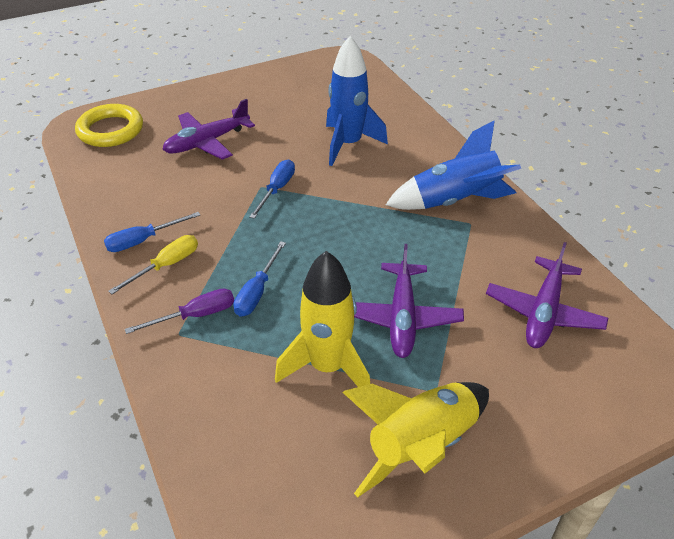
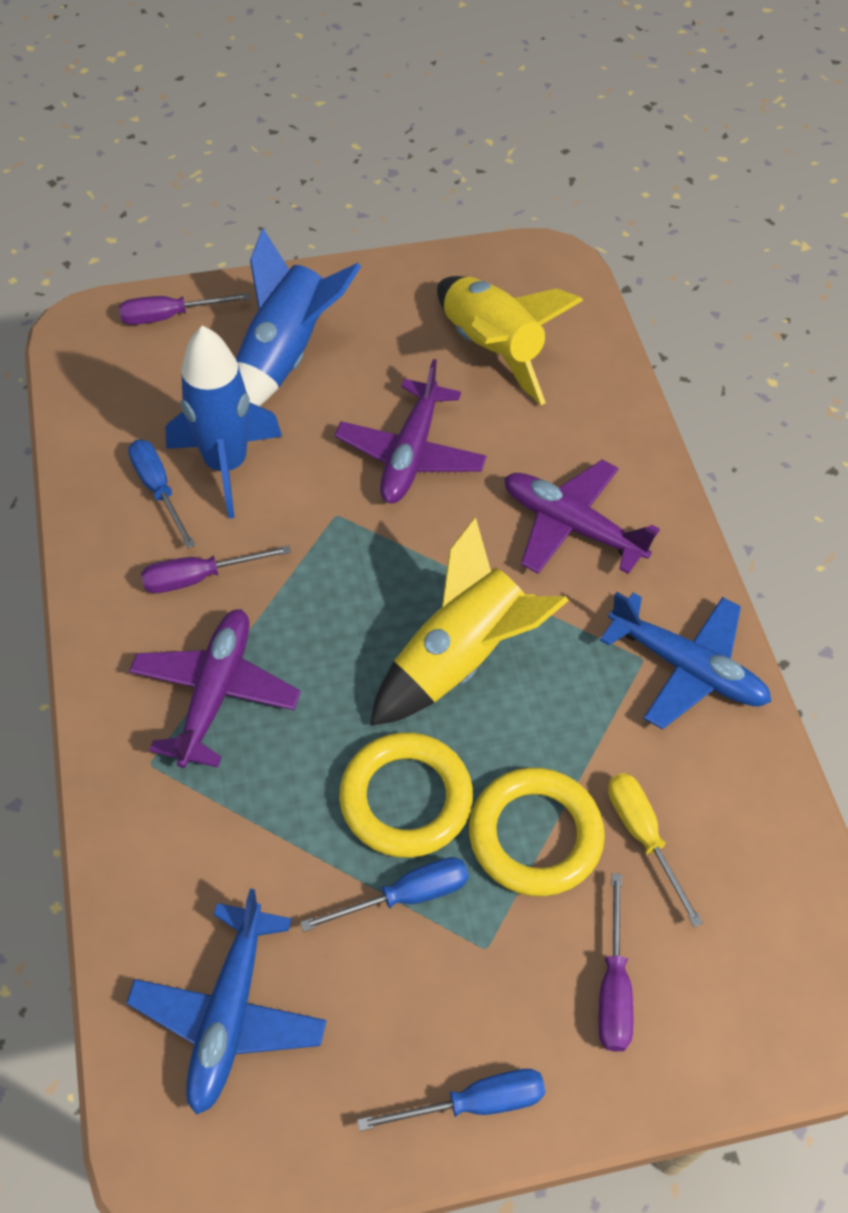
blue plane: 0 -> 2
purple screwdriver: 1 -> 3
yellow ring: 1 -> 2

